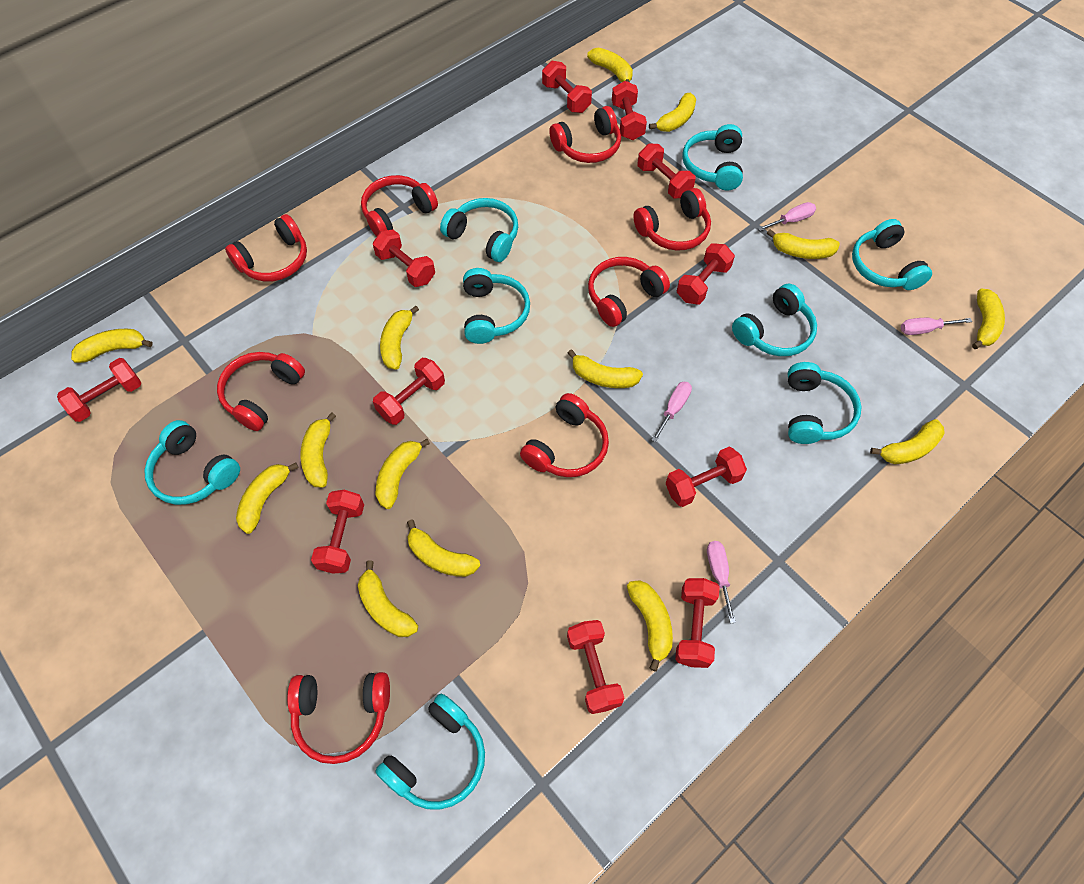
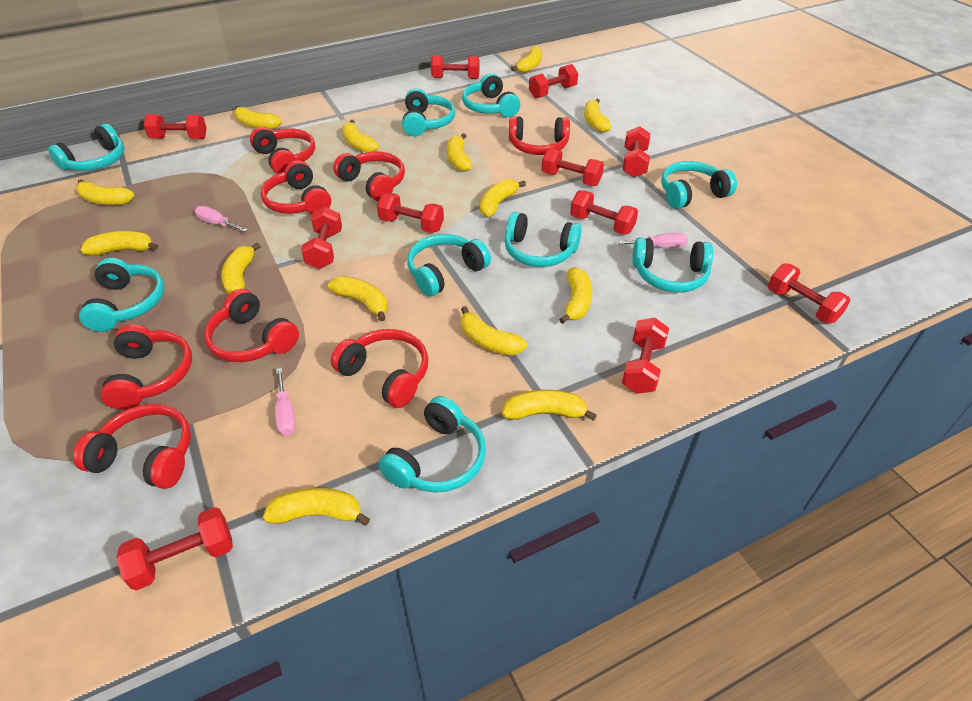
pink screwdriver: 4 -> 3
turquoise headphones: 8 -> 9

